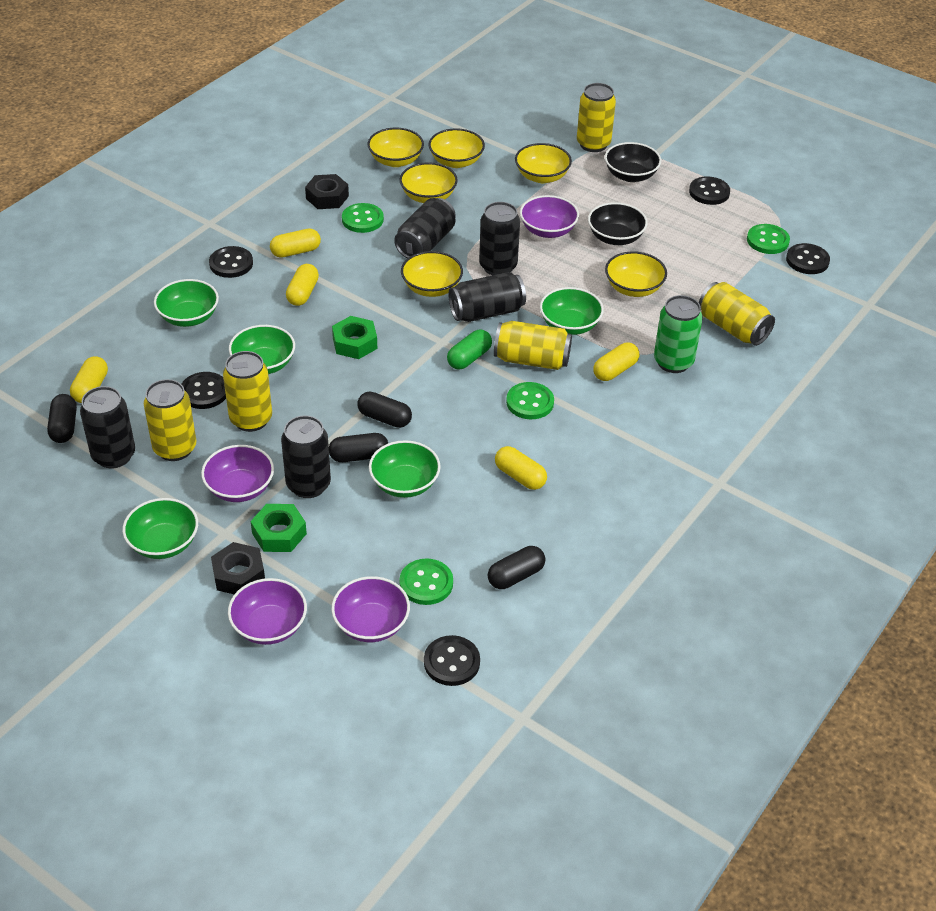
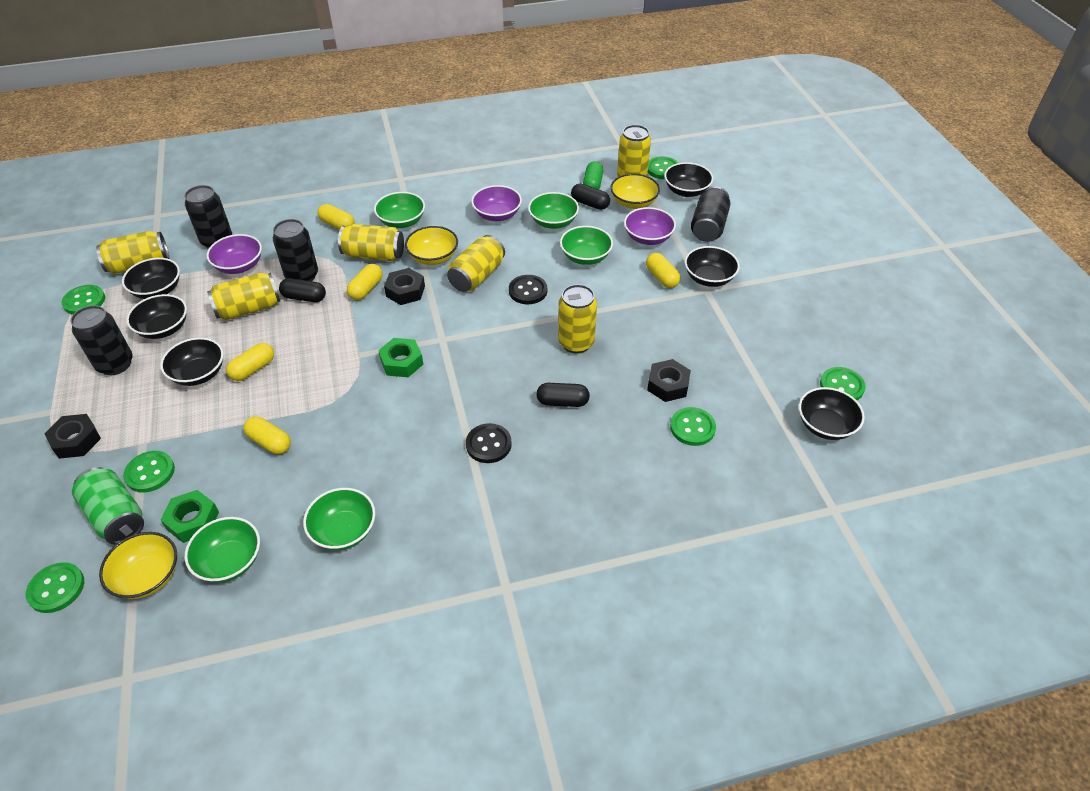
black bowl: 2 -> 6
black button: 5 -> 2
black can: 5 -> 4
black capsule: 4 -> 3
black nut: 2 -> 3
green button: 4 -> 6
purple bowl: 4 -> 3
yellow bowl: 6 -> 3
yellow can: 5 -> 6

